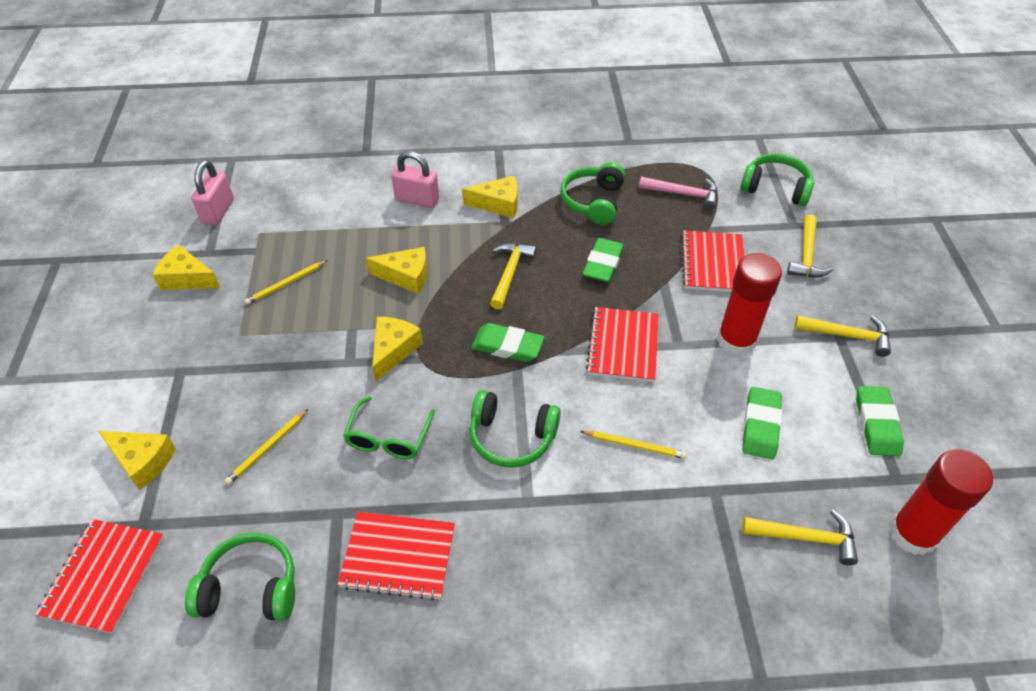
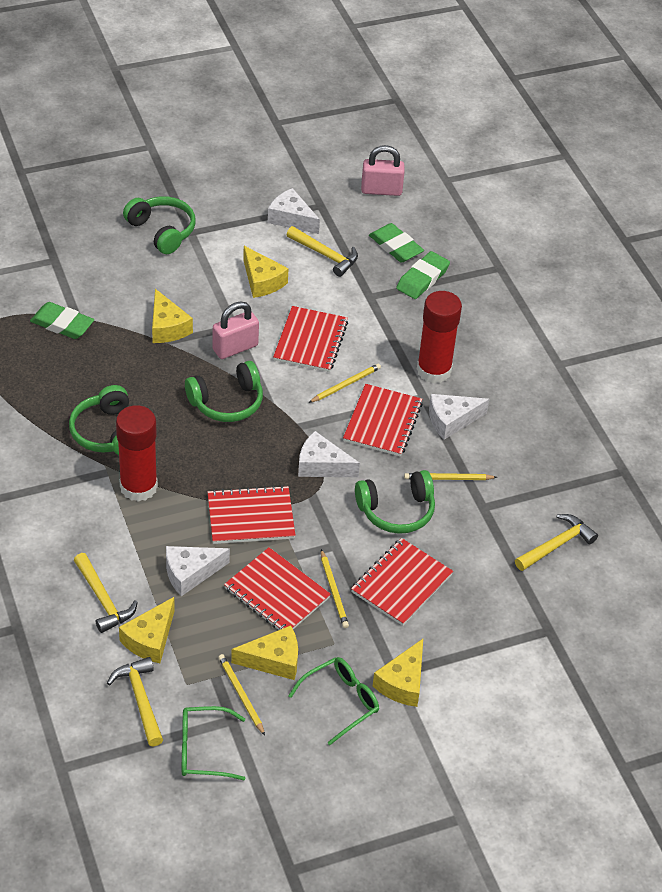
green eraser: 4 -> 3
green glasses: 1 -> 2
pink hammer: 1 -> 0
red notebook: 4 -> 5
white cheese: 0 -> 4
yellow pencil: 3 -> 4

